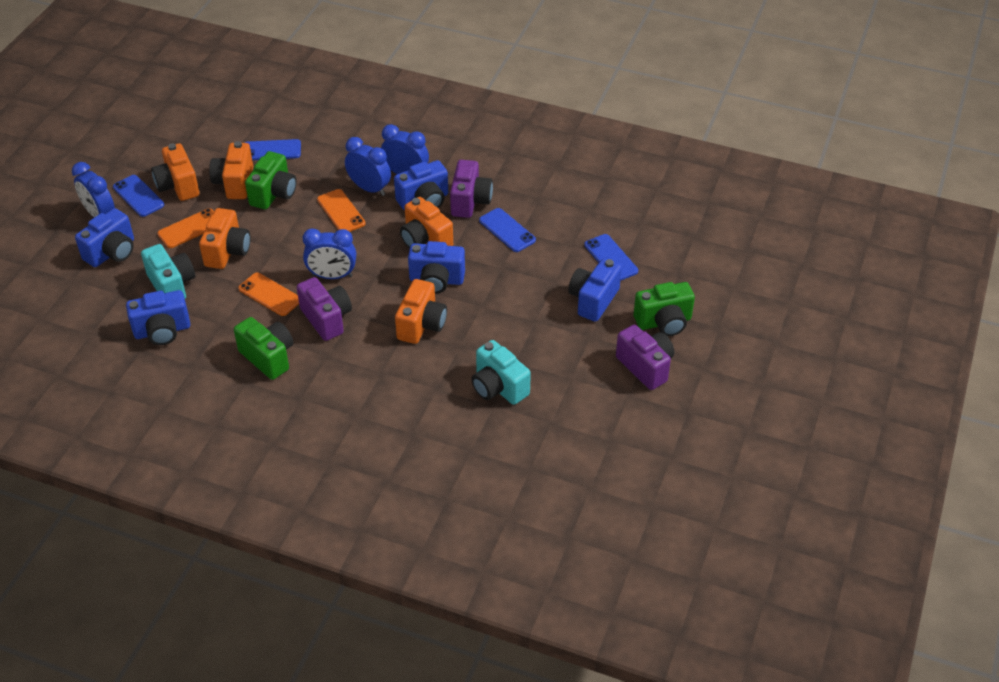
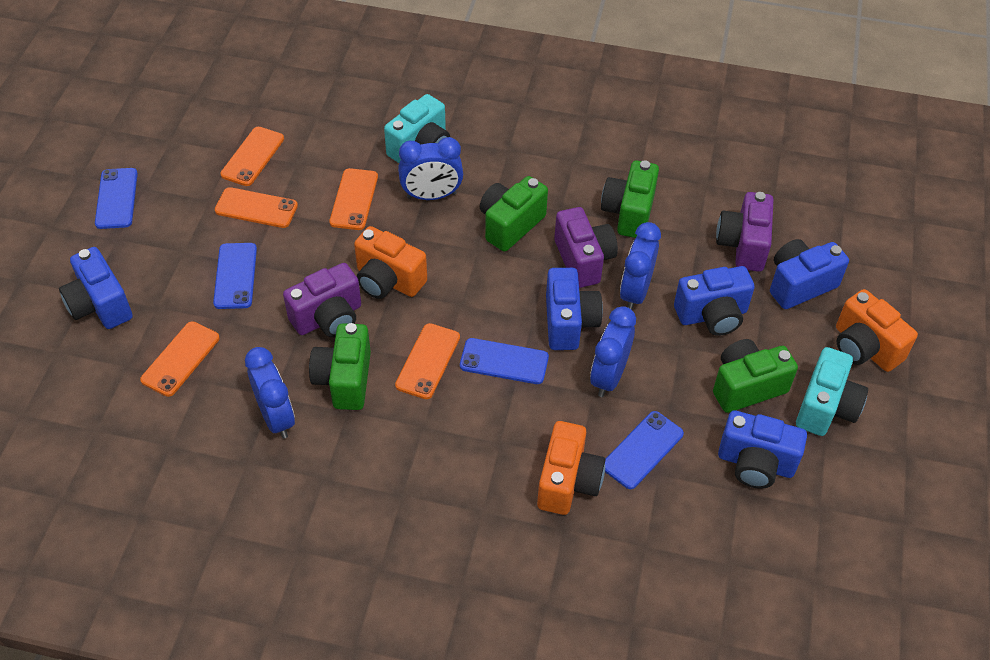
green camera: 3 -> 4
orange camera: 5 -> 3
orange phone: 3 -> 5

